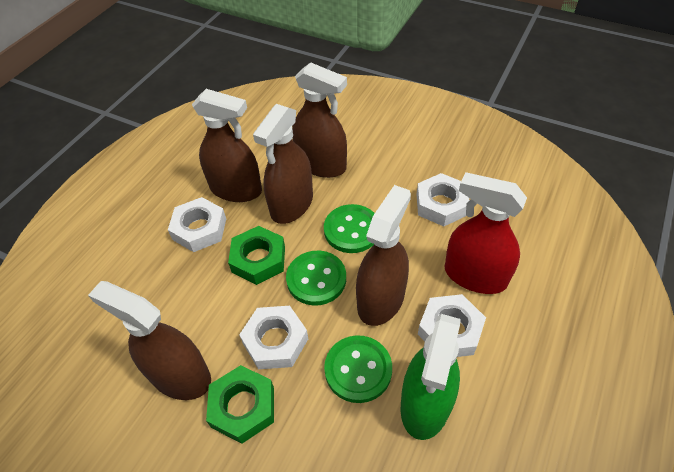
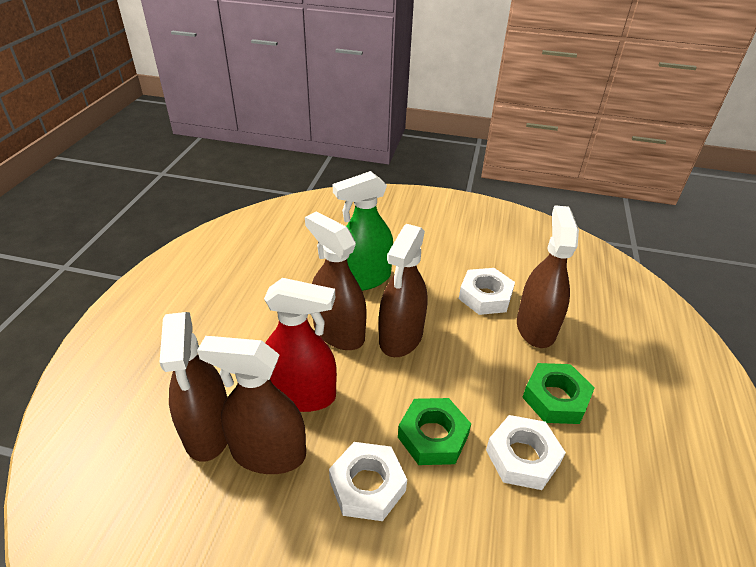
green button: 3 -> 0
white nut: 4 -> 3

